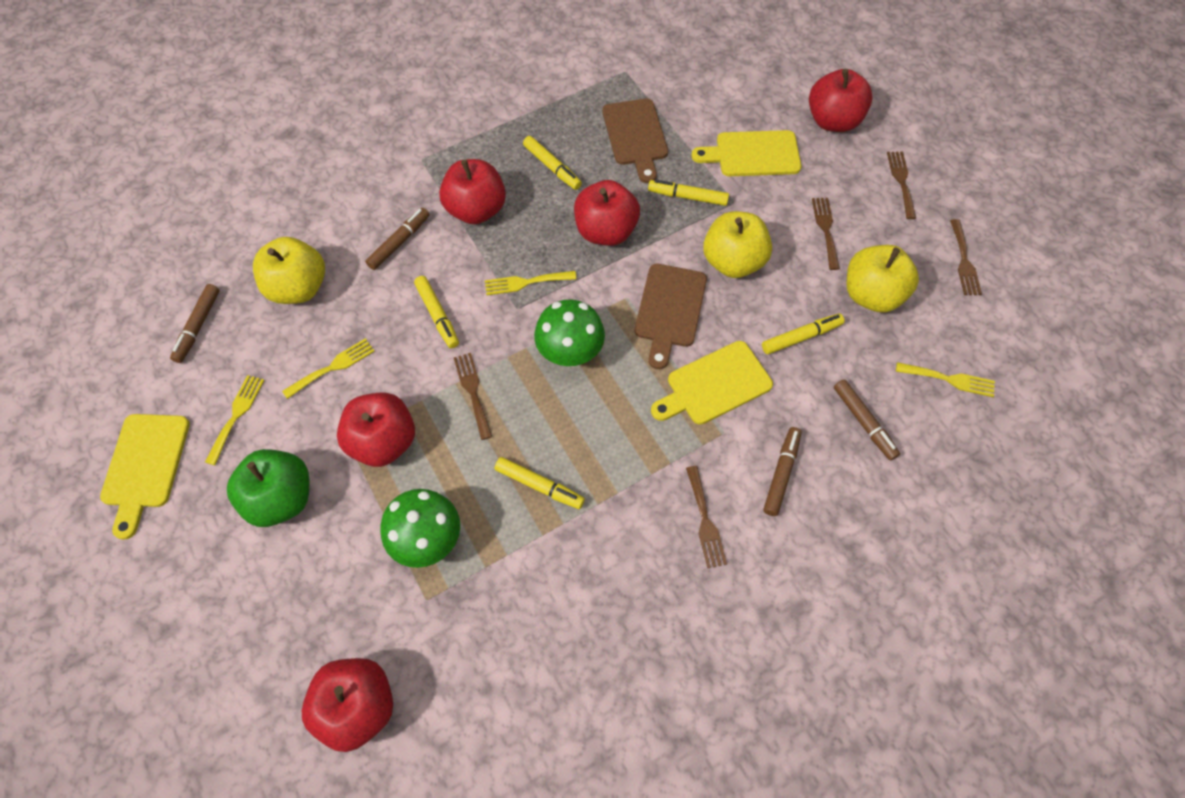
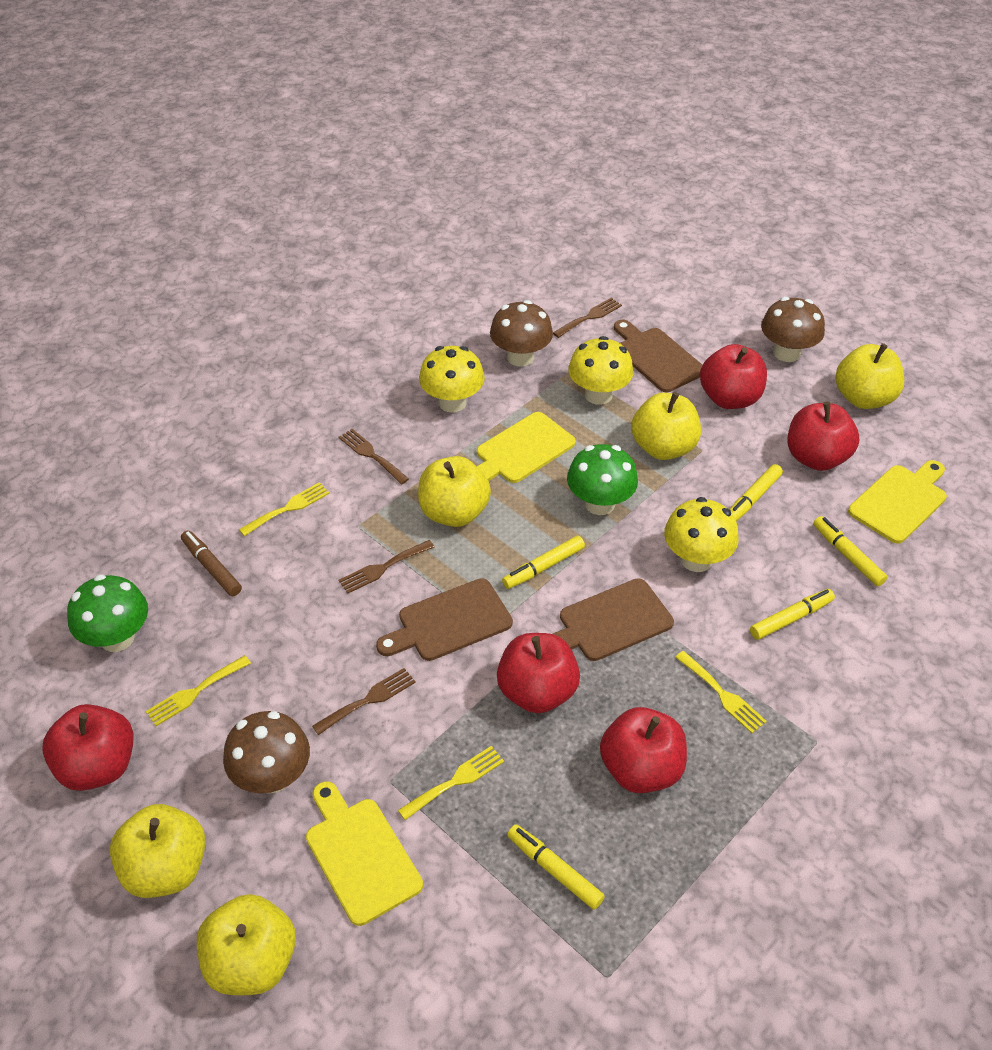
brown cutting board: 2 -> 3
brown fork: 5 -> 4
brown marker: 4 -> 1
brown mushroom: 0 -> 3
green apple: 1 -> 0
yellow apple: 3 -> 5
yellow mushroom: 0 -> 3

